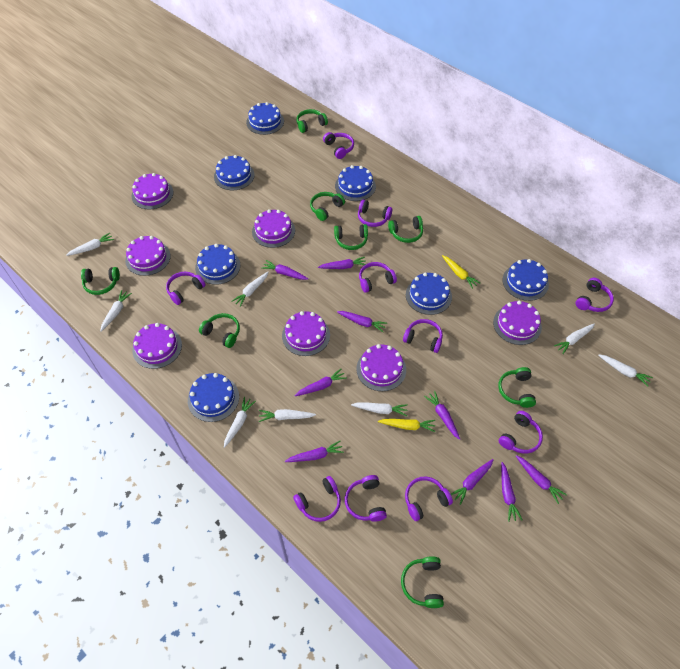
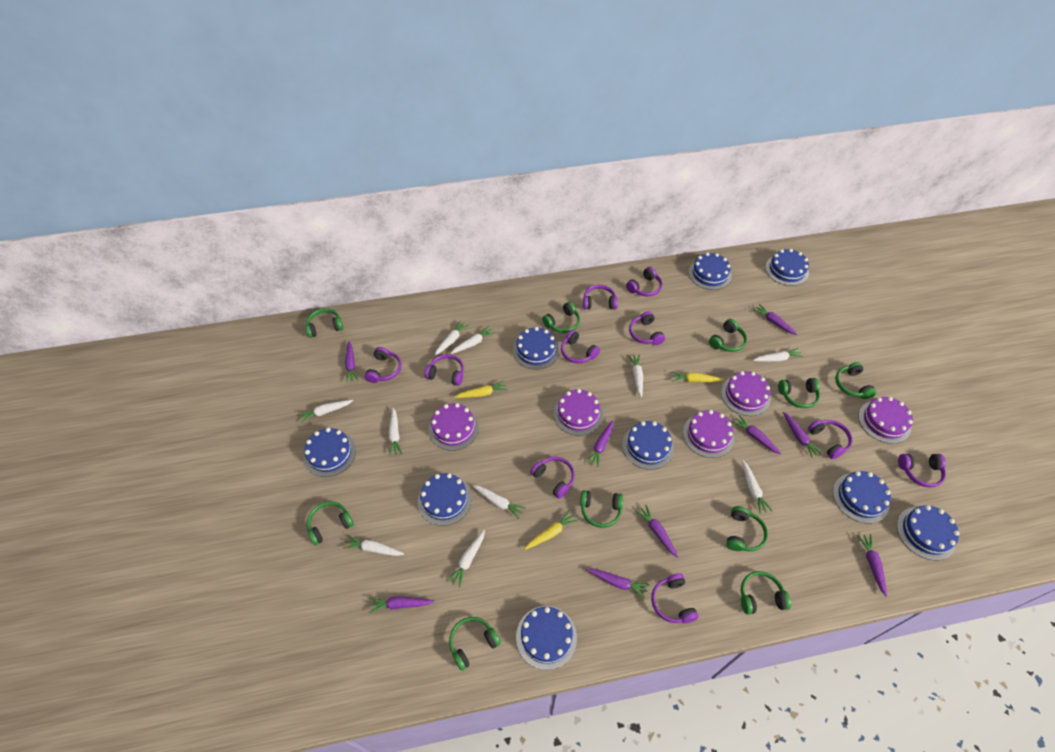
blue cake: 7 -> 9
green headphones: 8 -> 10
purple cake: 7 -> 5
white carrot: 8 -> 10
yellow carrot: 2 -> 3

